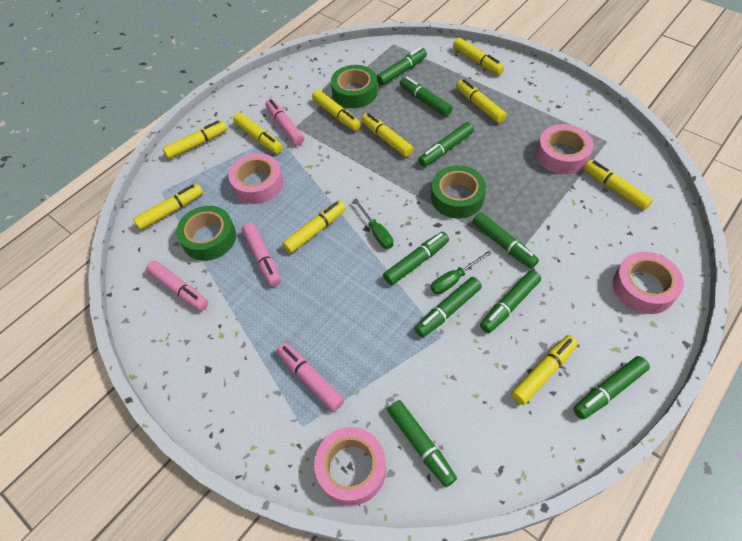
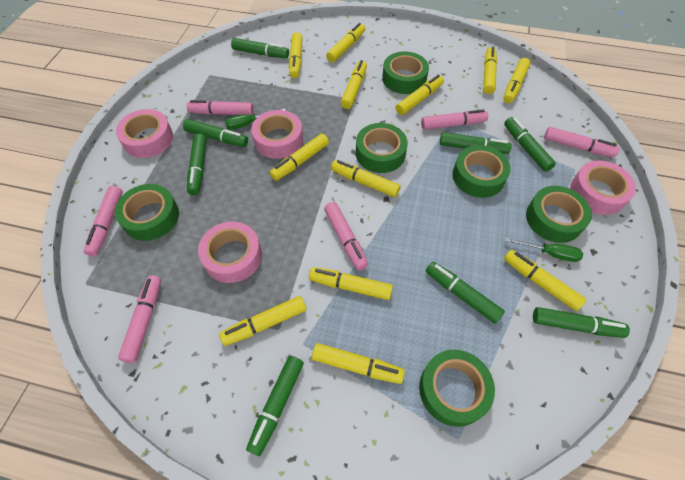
green marker: 9 -> 8
green tape: 3 -> 6
pink marker: 4 -> 6
yellow marker: 10 -> 12

